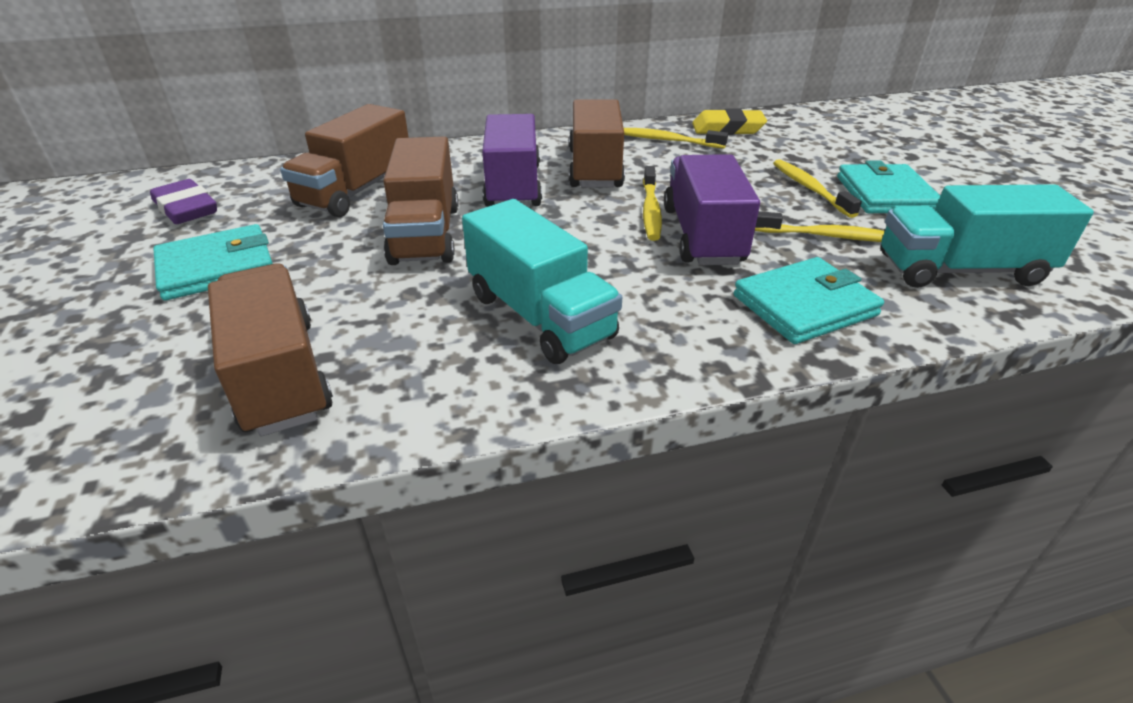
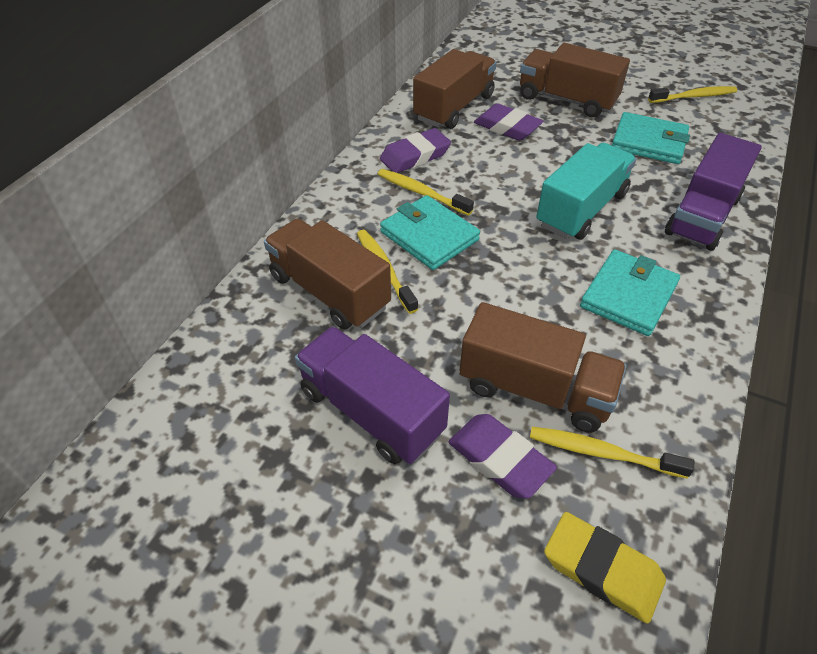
purple eraser: 1 -> 3
turquoise truck: 2 -> 1

